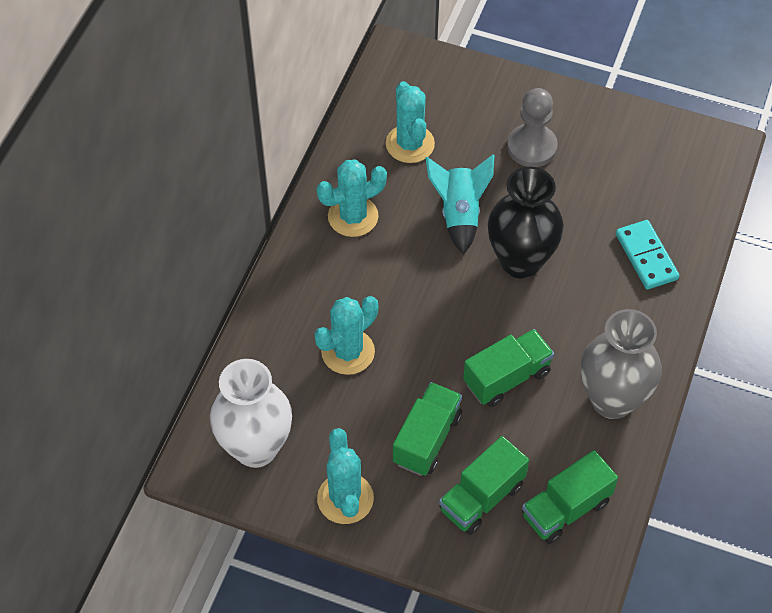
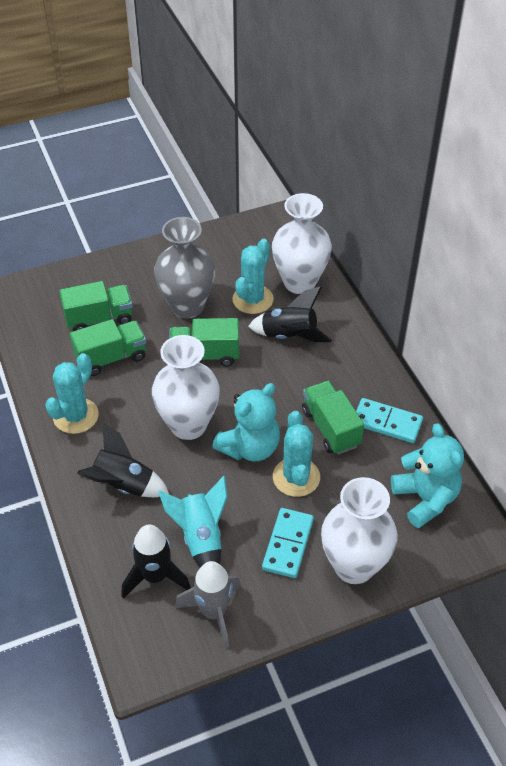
black rocket: 0 -> 3
black vase: 1 -> 0
grey pawn: 1 -> 0
grey rocket: 0 -> 1
turquoise cactus: 4 -> 3
turquoise domino: 1 -> 2
turquoise teddy bear: 0 -> 2
white vase: 1 -> 3

